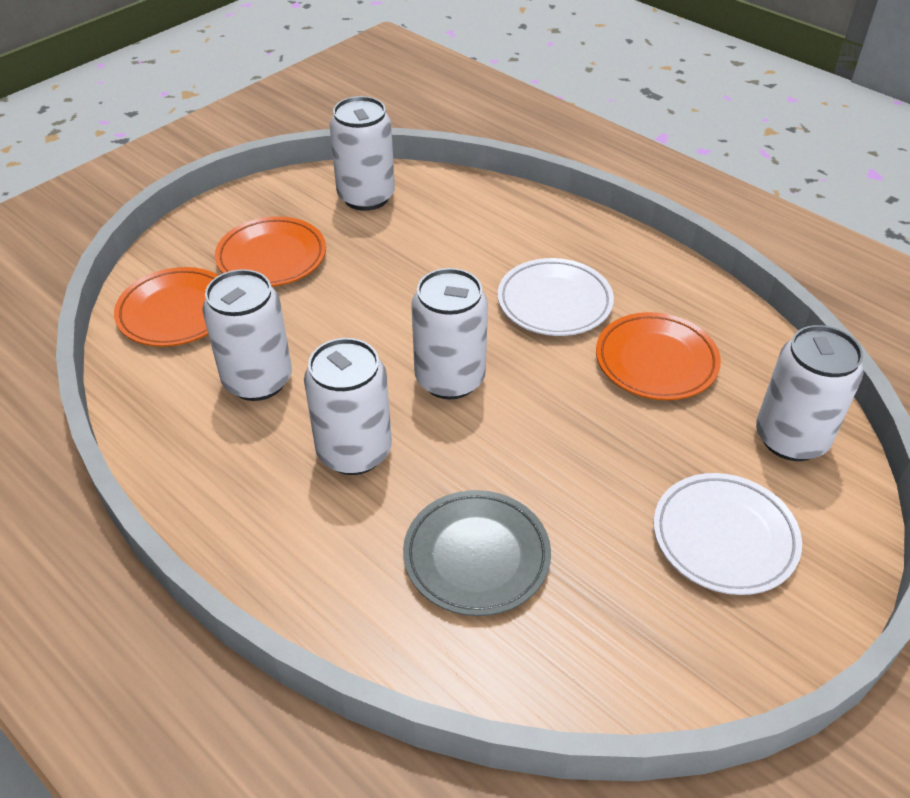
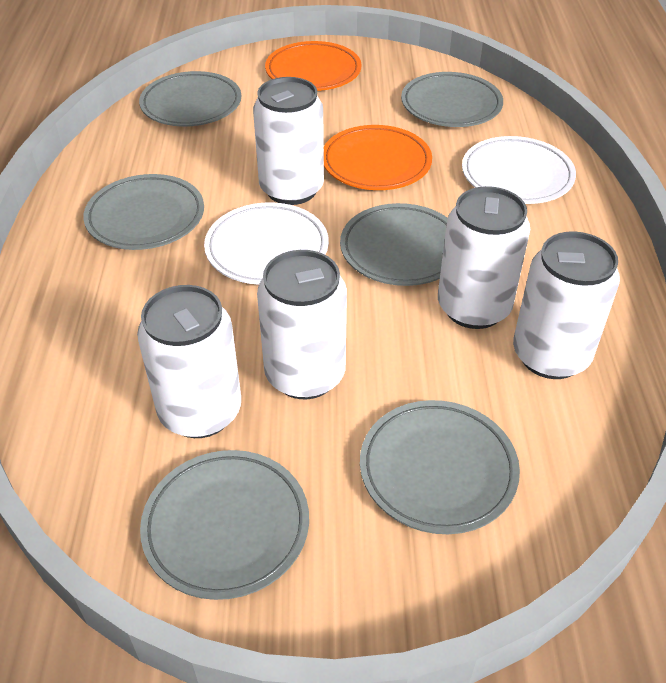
grey plate: 1 -> 6
orange plate: 3 -> 2

